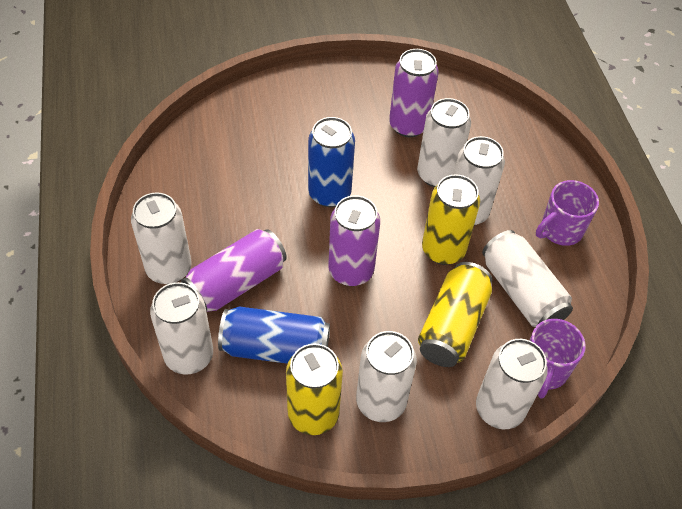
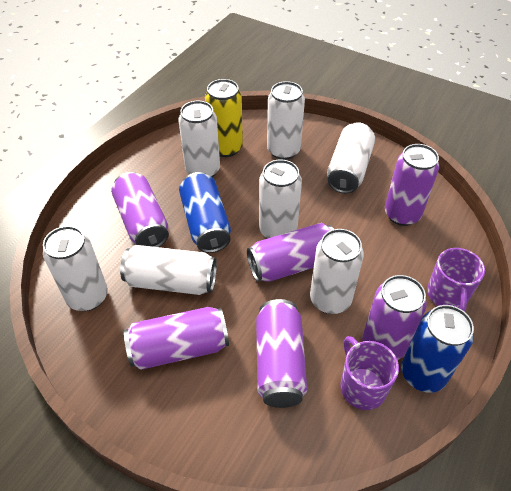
purple can: 3 -> 6
yellow can: 3 -> 1

